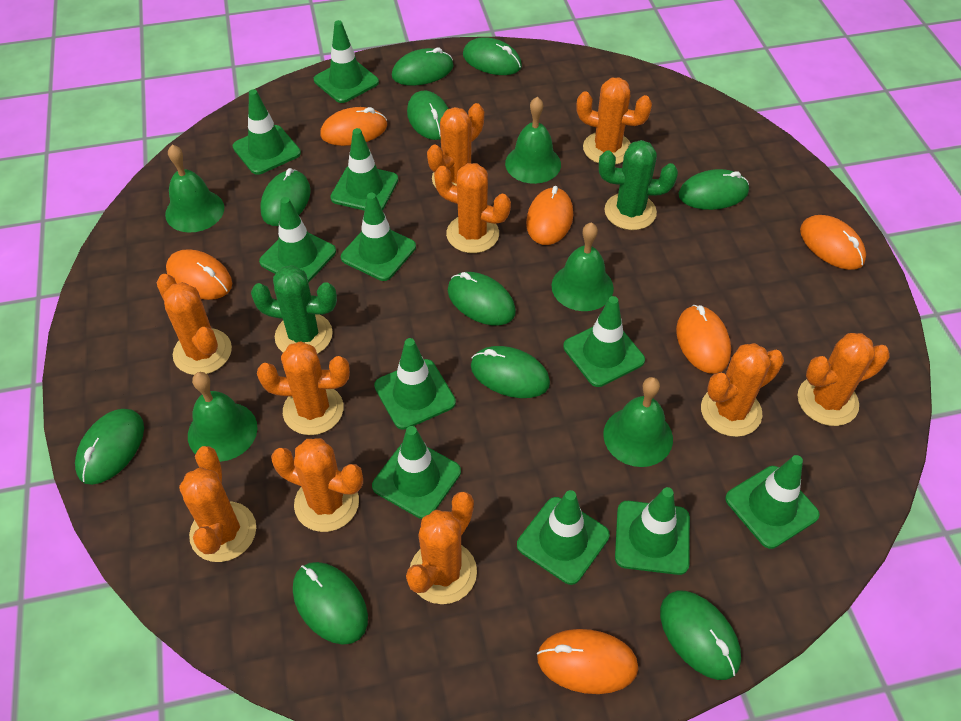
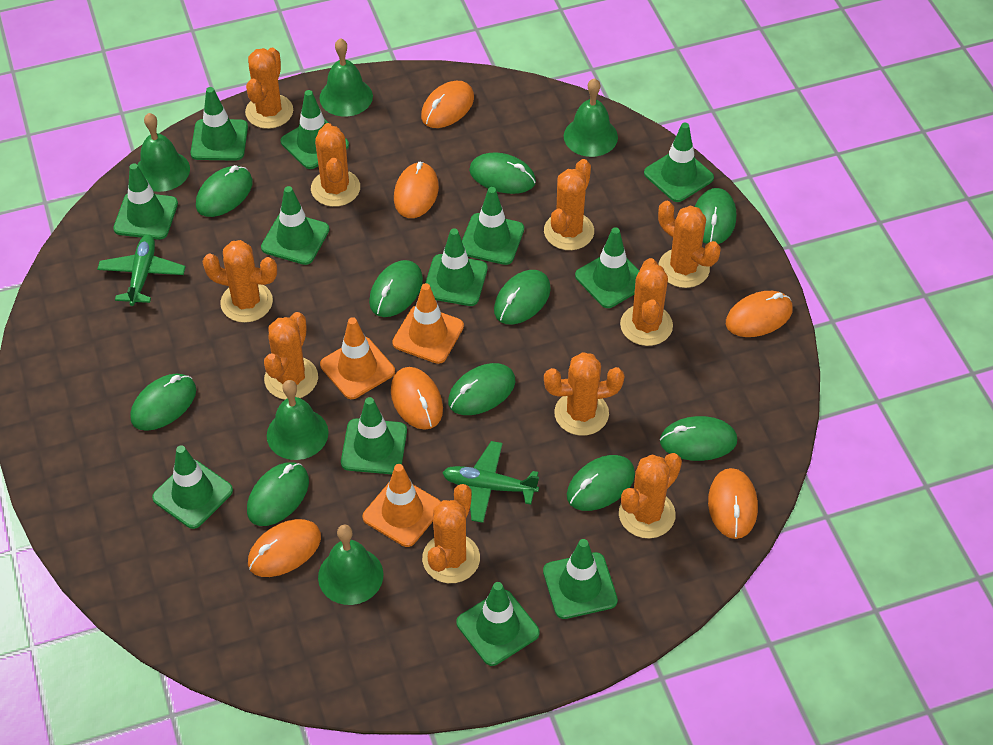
green cactus: 2 -> 0
green plane: 0 -> 2
green traffic cone: 11 -> 12
orange traffic cone: 0 -> 3

